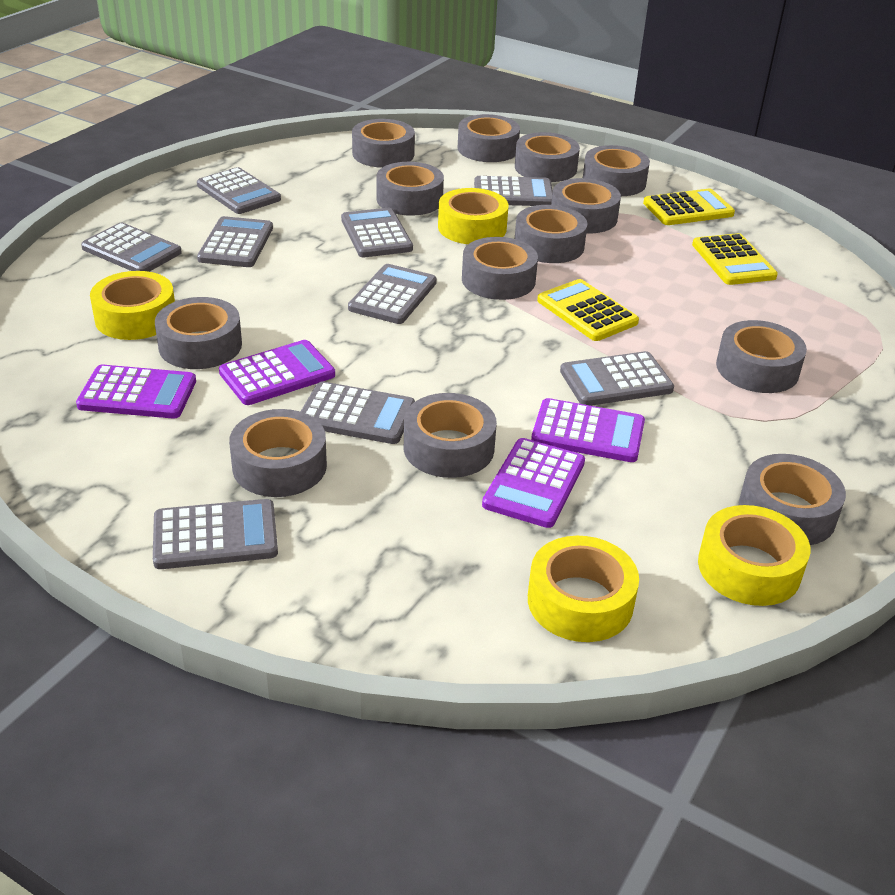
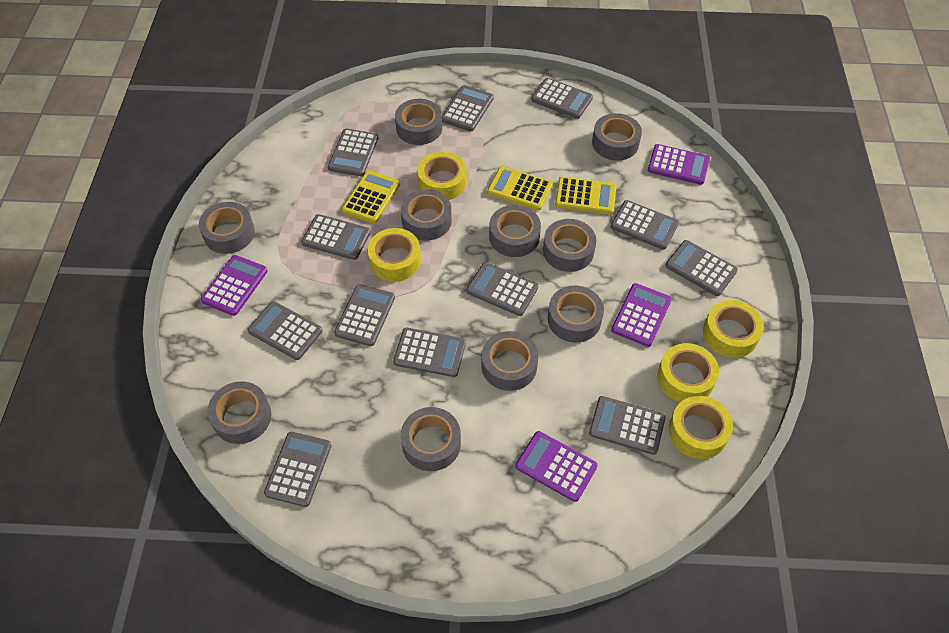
grey calculator: 9 -> 12
grey tape: 13 -> 10
yellow tape: 4 -> 5

